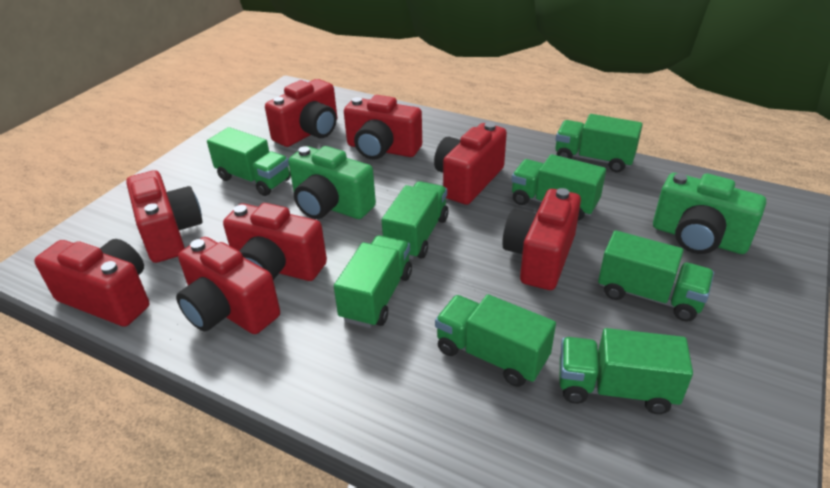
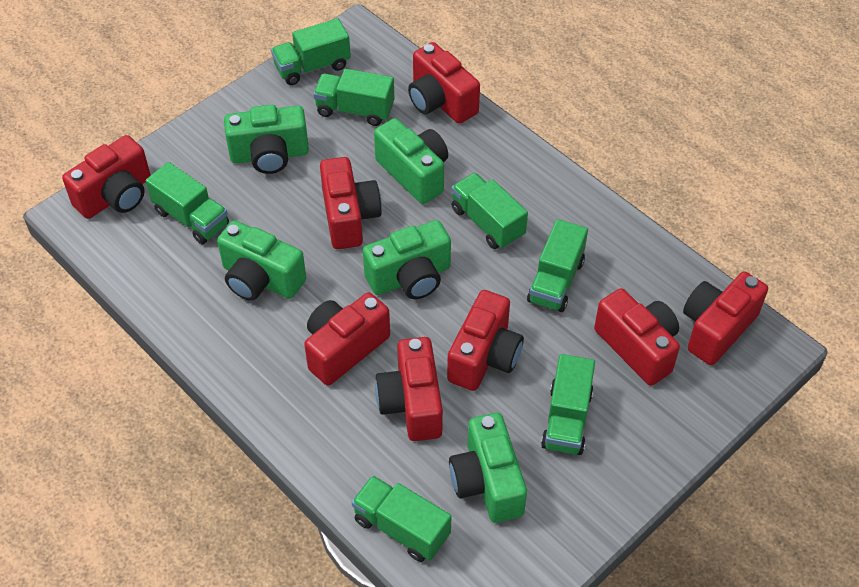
green camera: 2 -> 5
green truck: 8 -> 7

